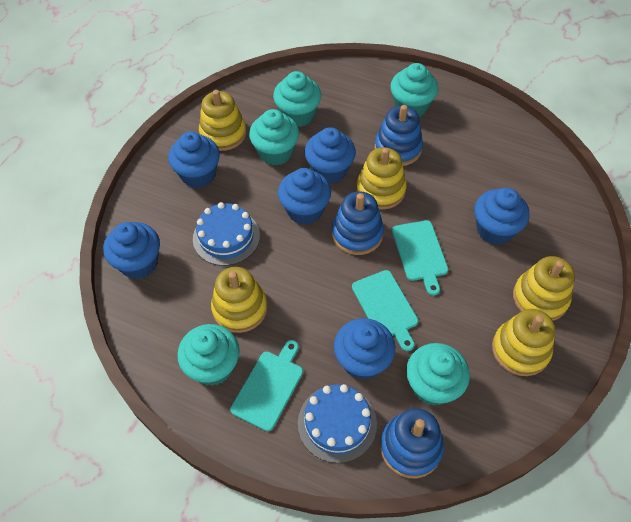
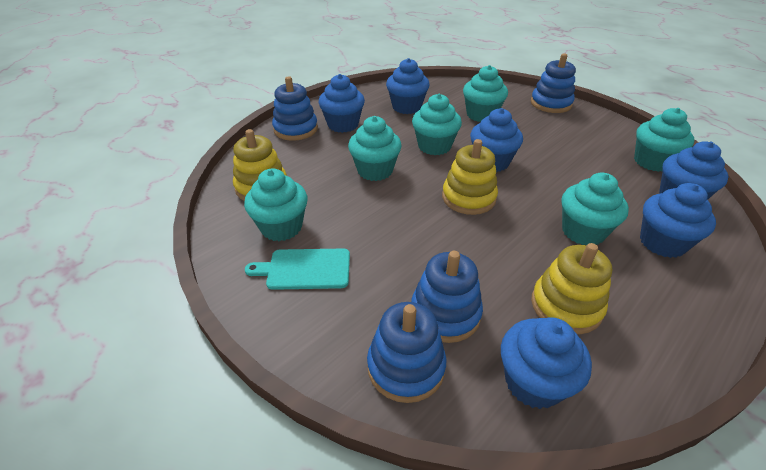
blue cake: 2 -> 0
blue stacking toy: 3 -> 4
turquoise cupcake: 5 -> 6
turquoise cutting board: 3 -> 1
yellow stacking toy: 5 -> 3

